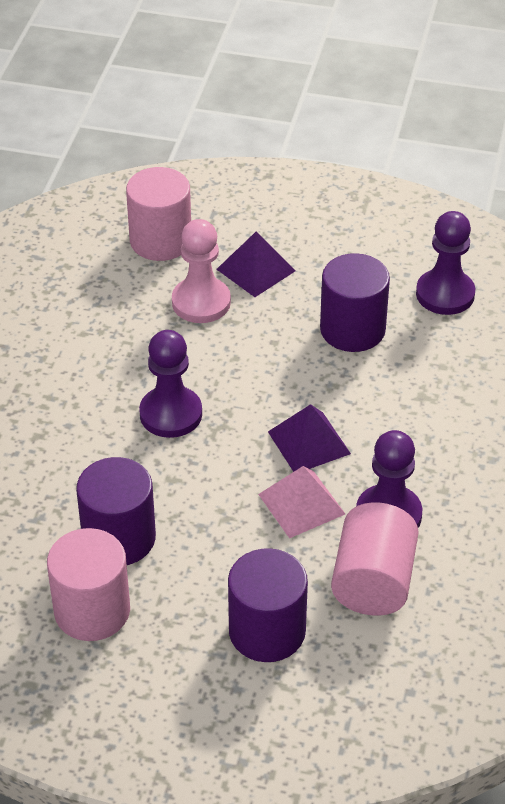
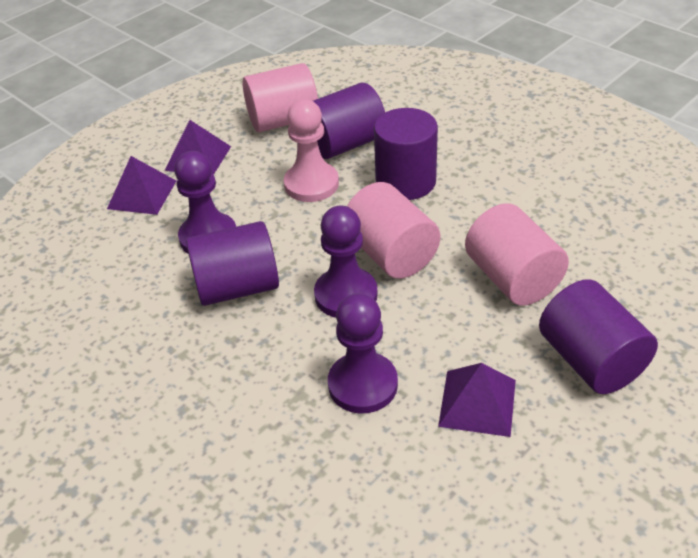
pink pyramid: 1 -> 0
purple cylinder: 3 -> 4
purple pyramid: 2 -> 3

